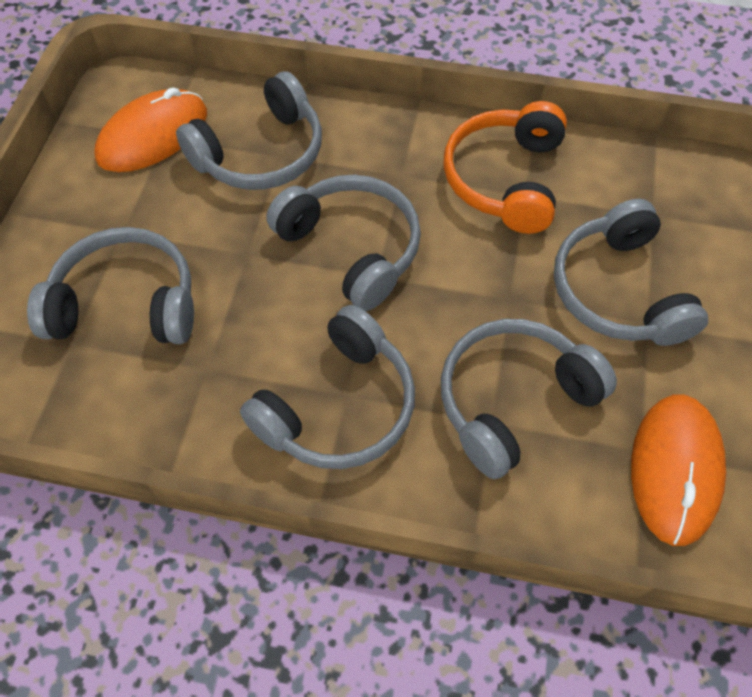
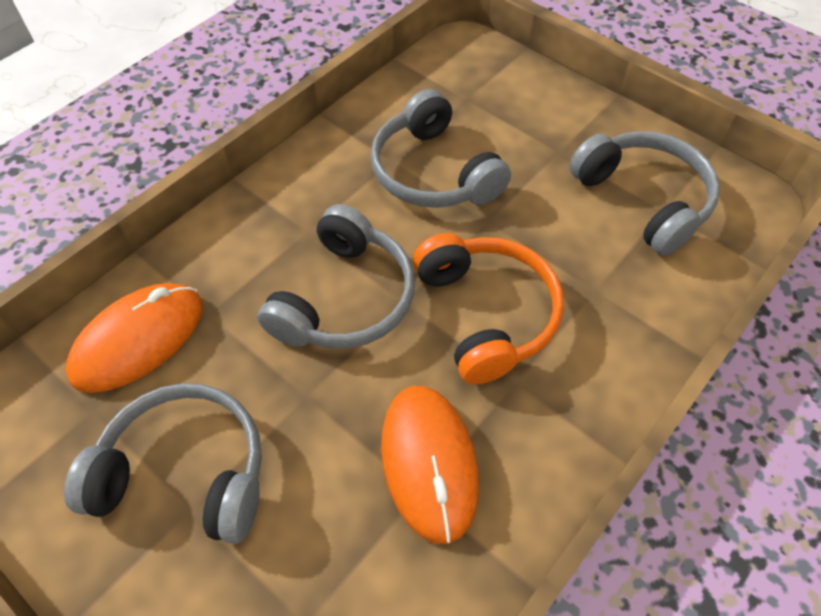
grey headphones: 6 -> 4

